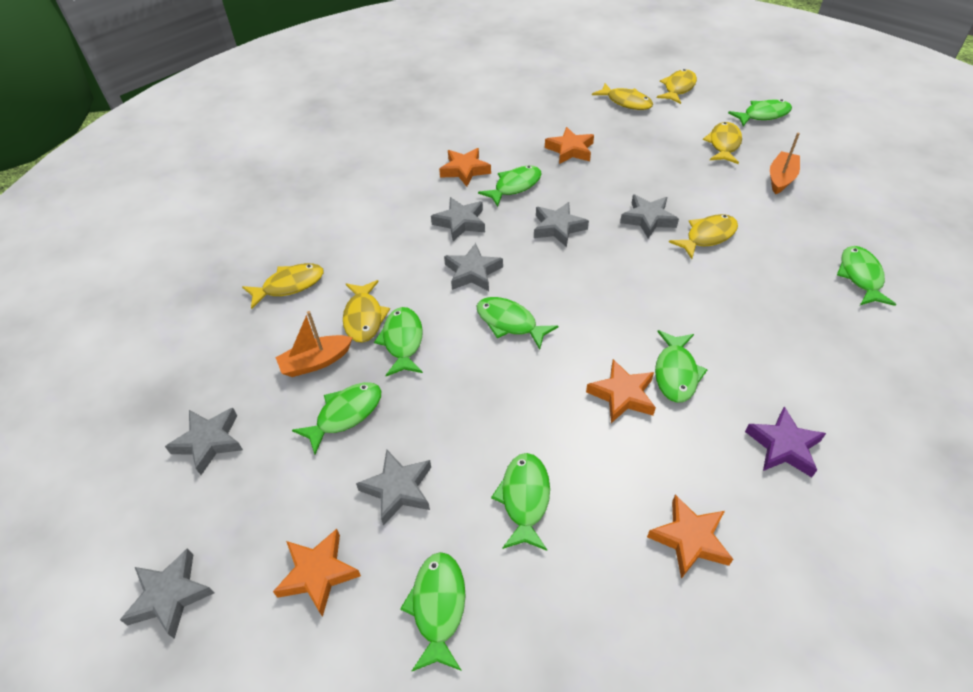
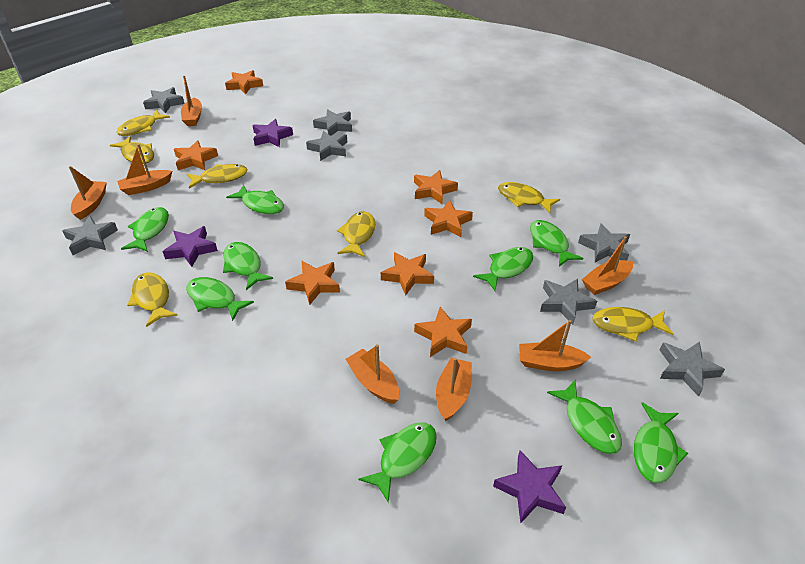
orange boat: 2 -> 7
orange star: 5 -> 7
purple star: 1 -> 3
yellow fish: 6 -> 7

